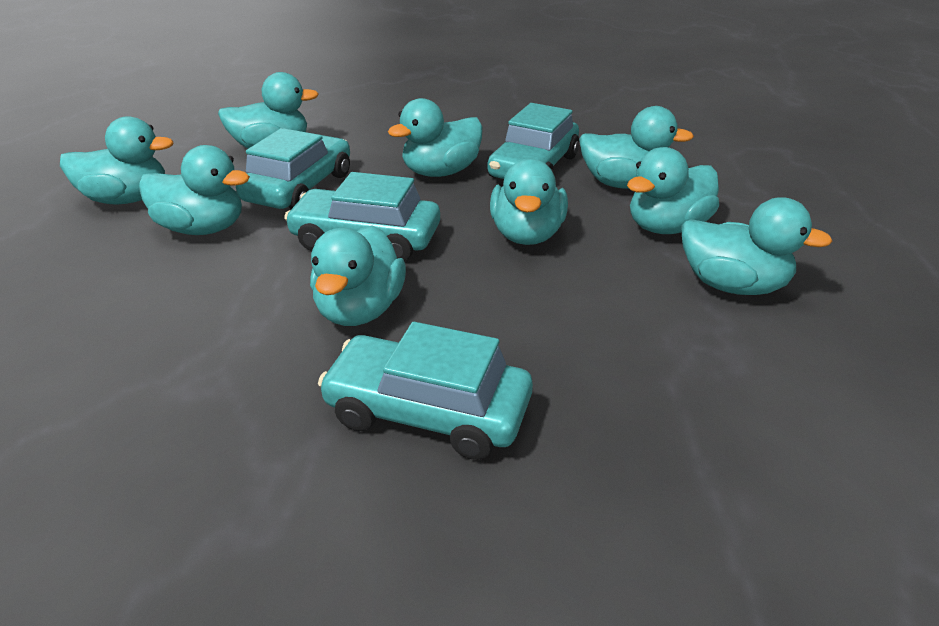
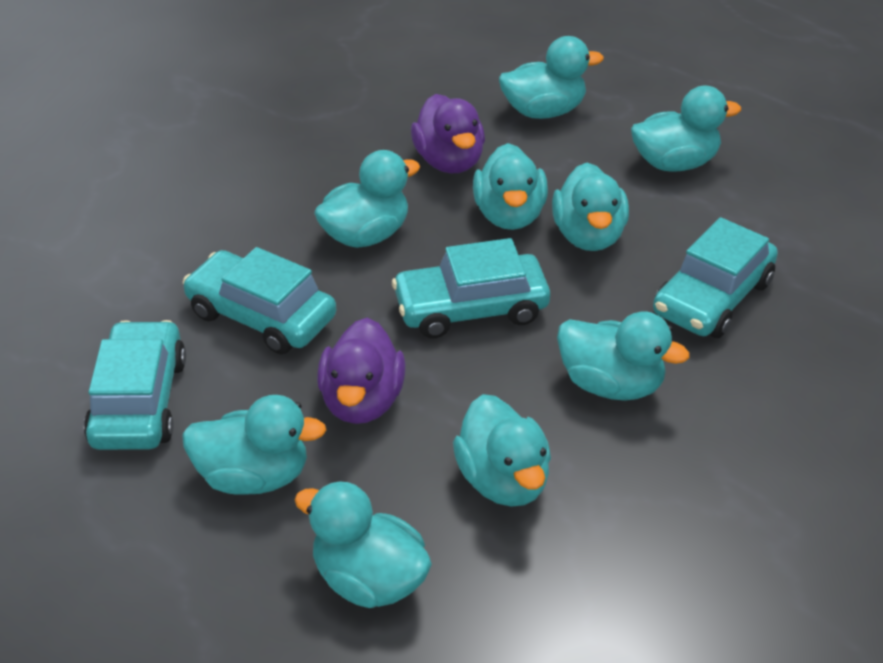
purple duck: 0 -> 2

